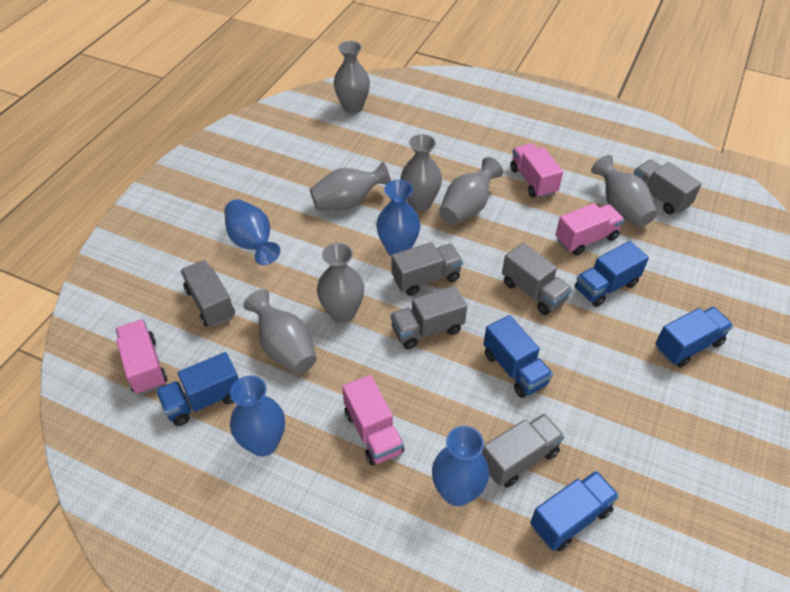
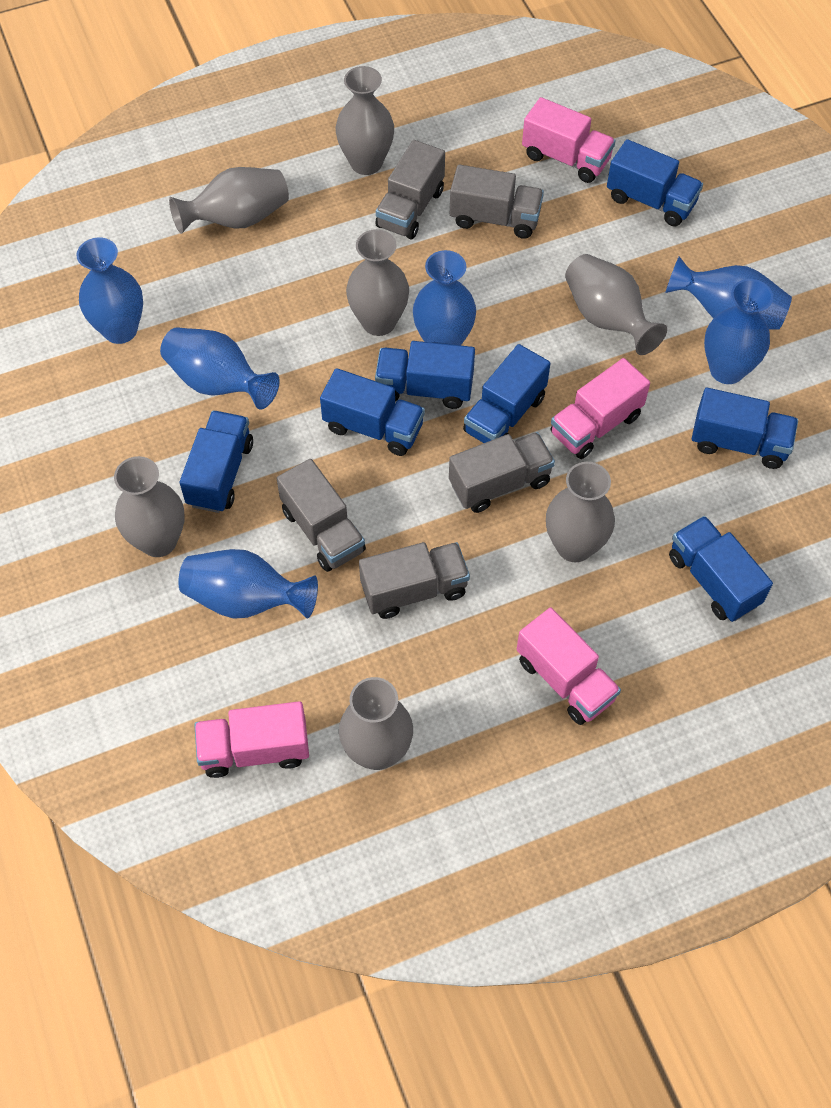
blue truck: 5 -> 7
blue vase: 4 -> 6
grey truck: 6 -> 5

